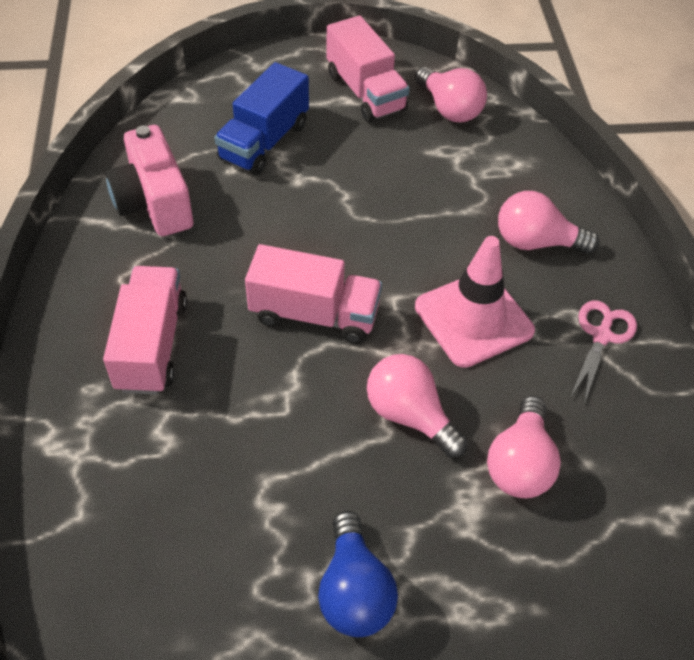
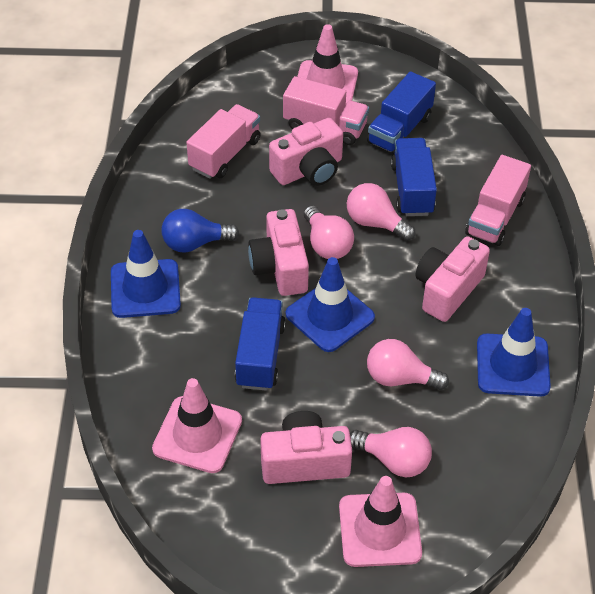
blue traffic cone: 0 -> 3
blue truck: 1 -> 3
pink camera: 1 -> 4
pink scissors: 1 -> 0
pink traffic cone: 1 -> 3

